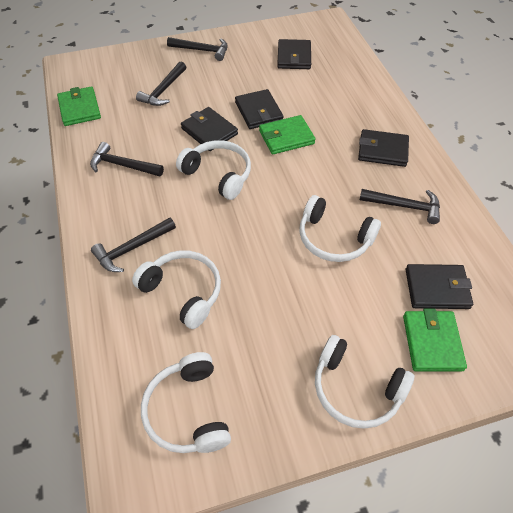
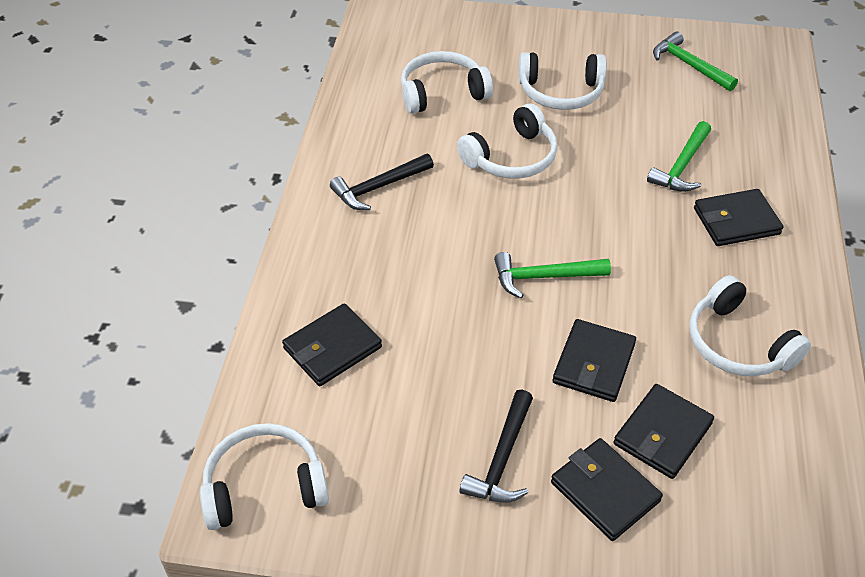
black hammer: 5 -> 2
green hammer: 0 -> 3
green wallet: 3 -> 0

